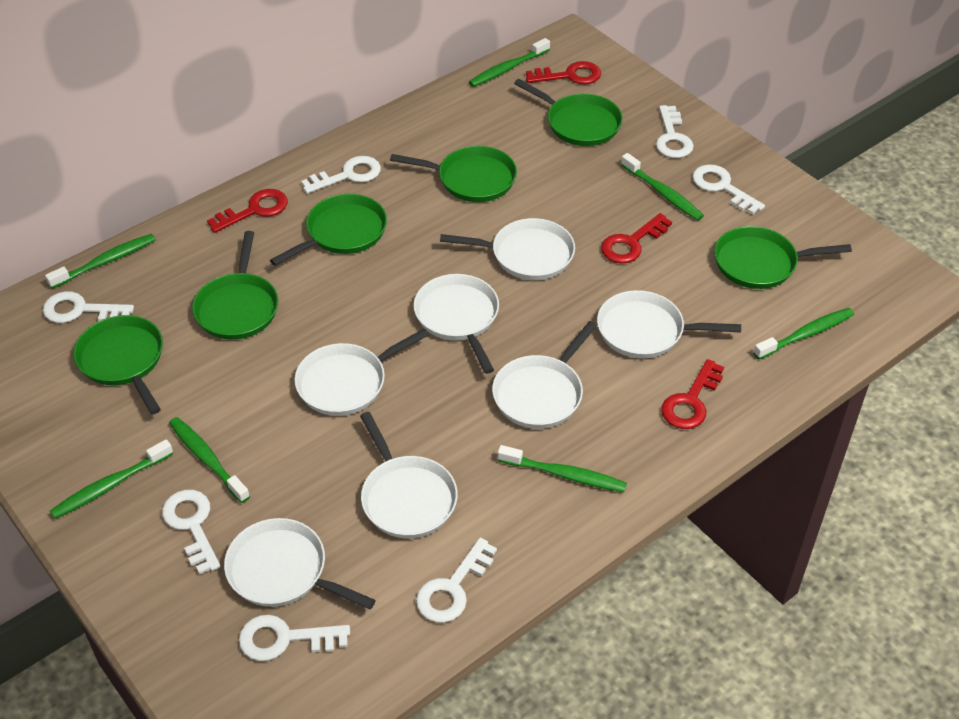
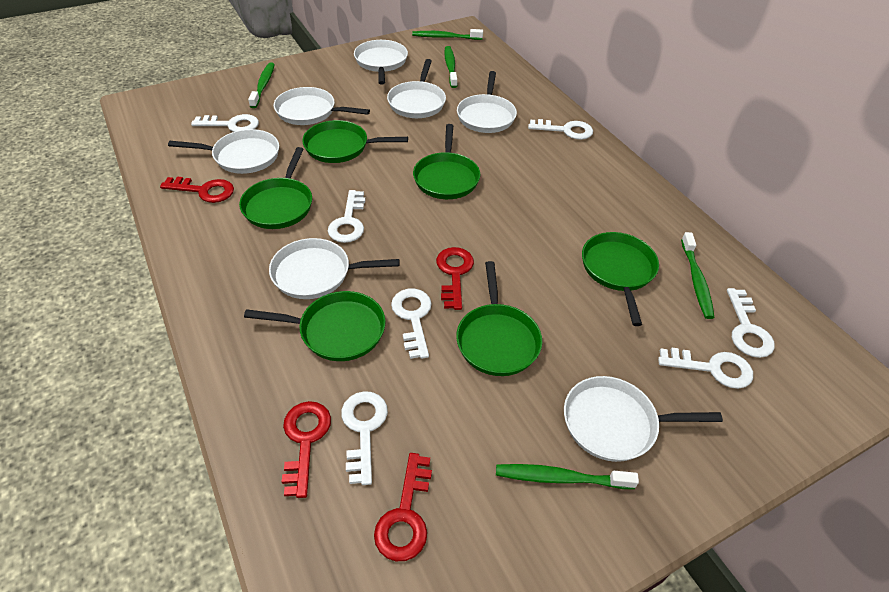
green toothbrush: 7 -> 5

